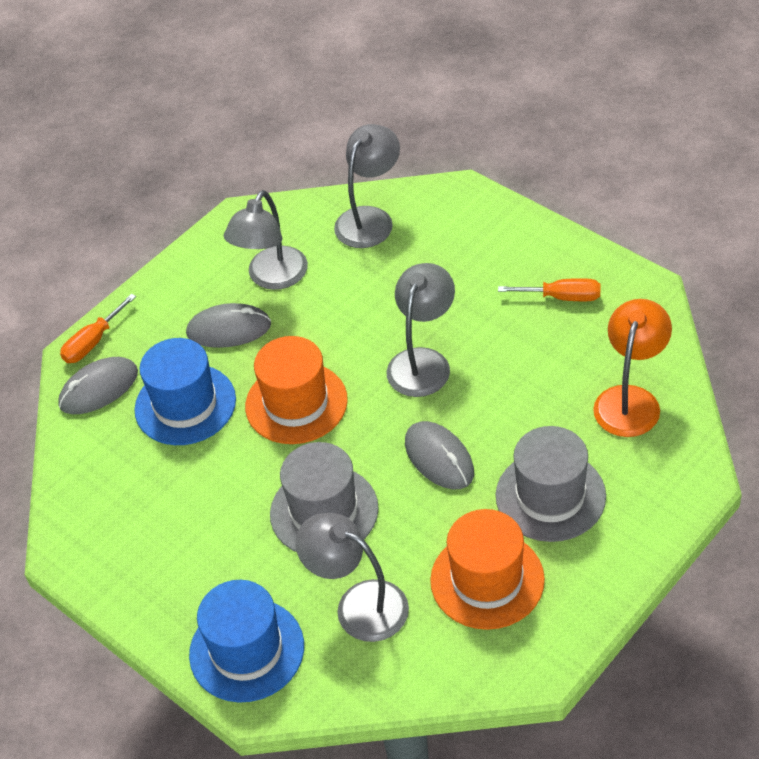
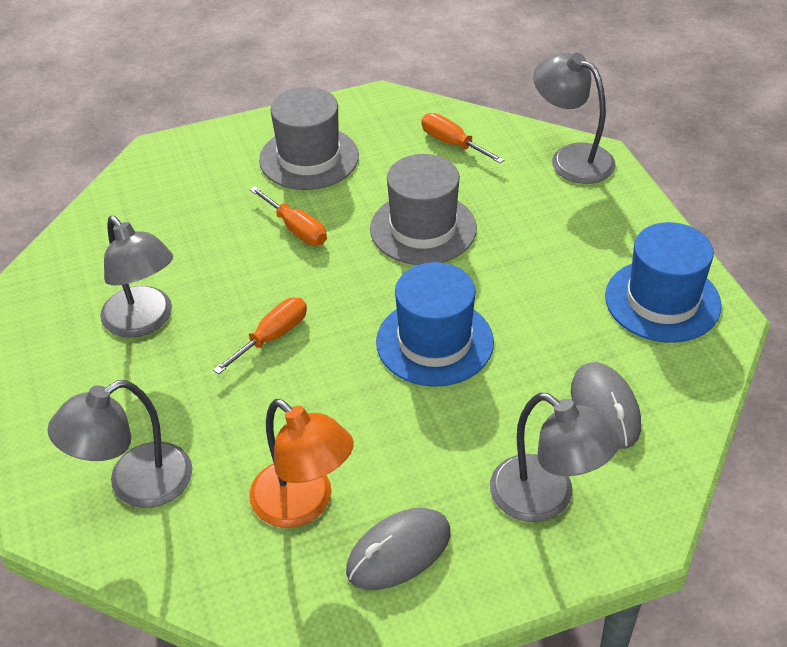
grey mouse: 3 -> 2
orange hat: 2 -> 0
orange screwdriver: 2 -> 3

